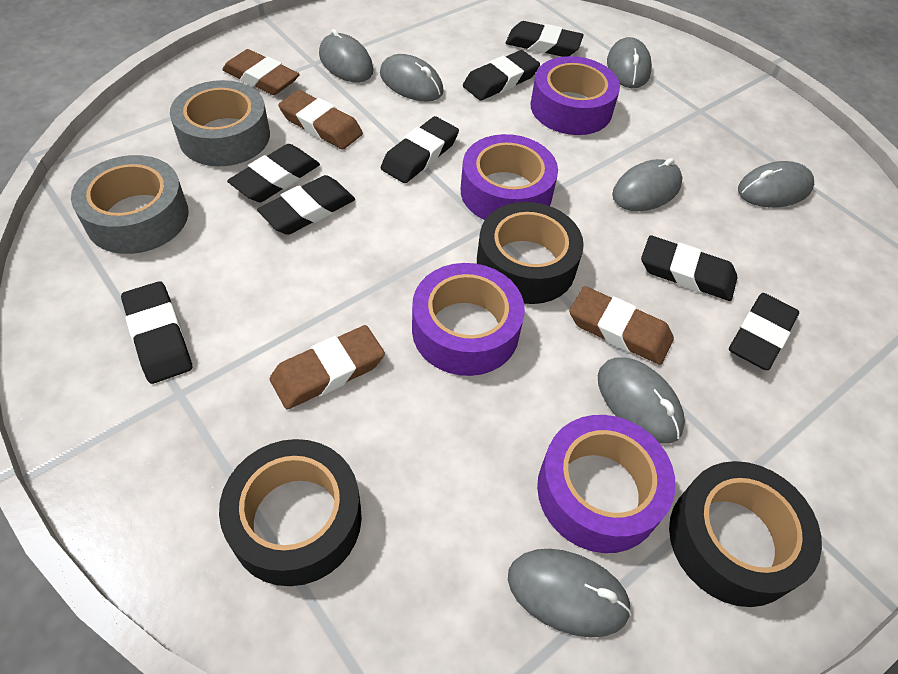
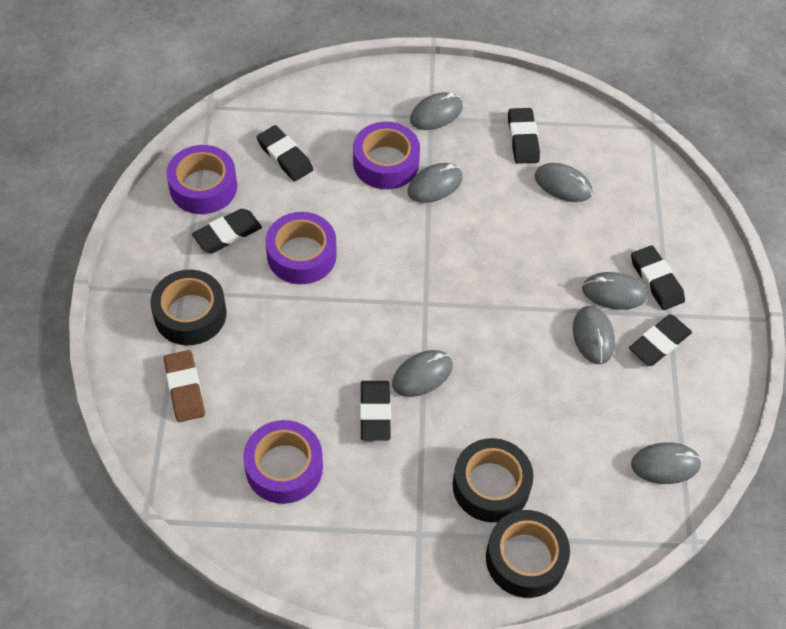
black eraser: 8 -> 6
brown eraser: 4 -> 1
grey tape: 2 -> 0

